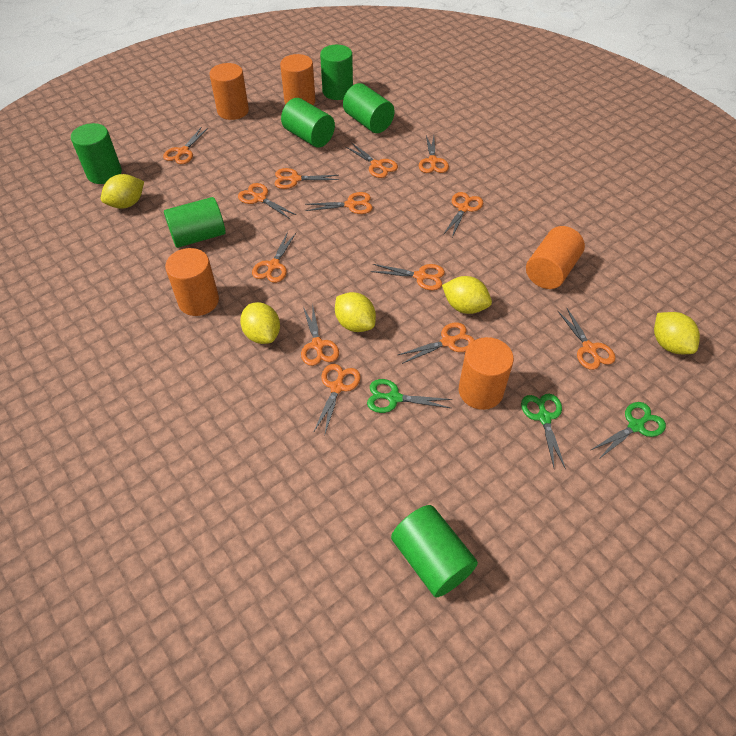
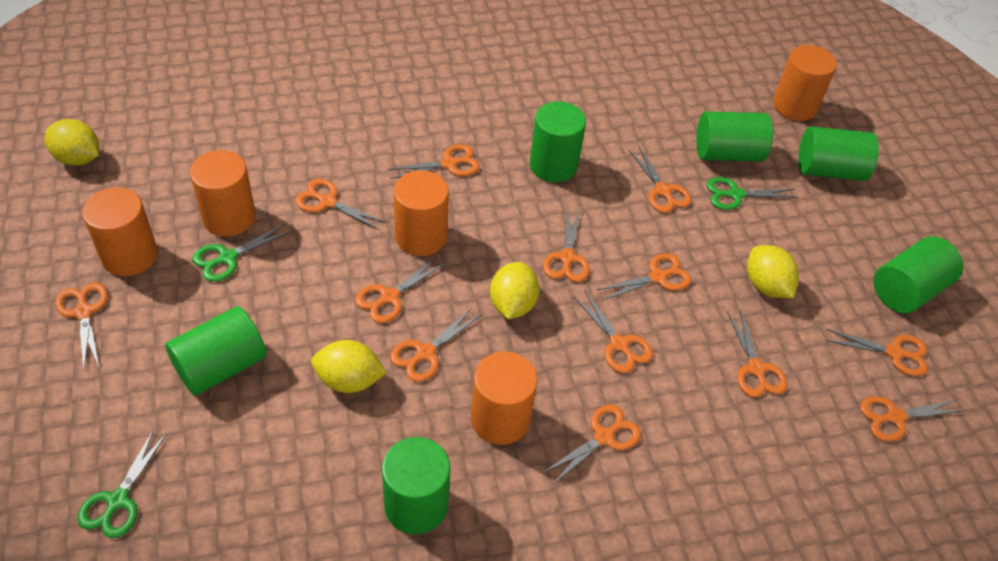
yellow lemon: 5 -> 4

